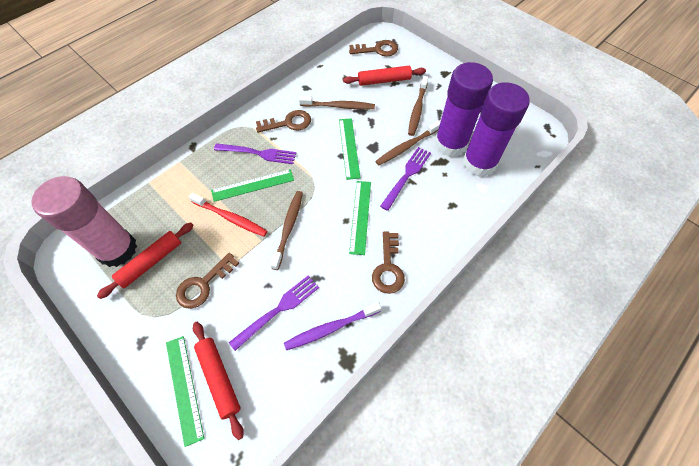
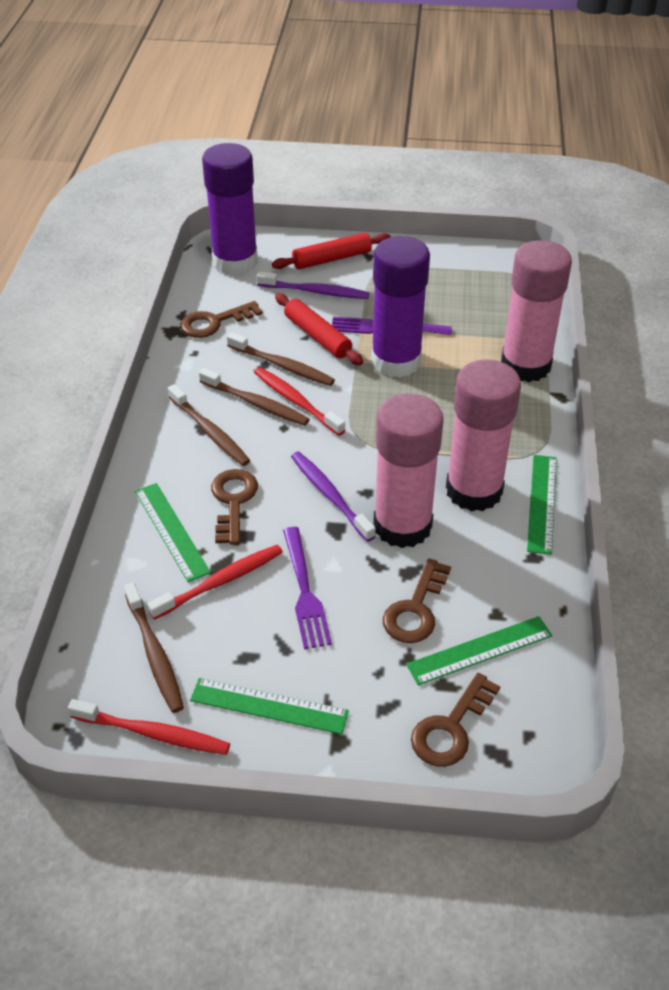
pink glue stick: 1 -> 3
purple fork: 3 -> 2
purple toothbrush: 1 -> 2
red rolling pin: 3 -> 2
red toothbrush: 1 -> 3

